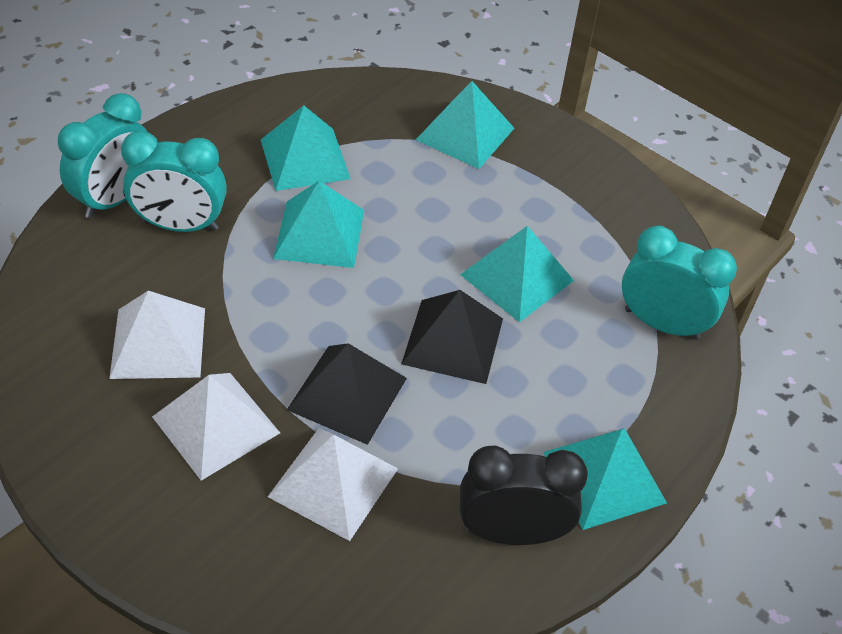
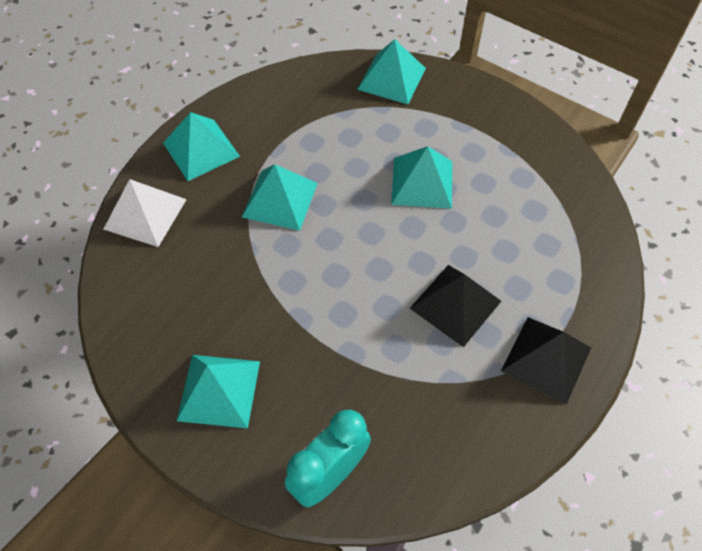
black clock: 1 -> 0
turquoise clock: 3 -> 1
white pyramid: 3 -> 1

